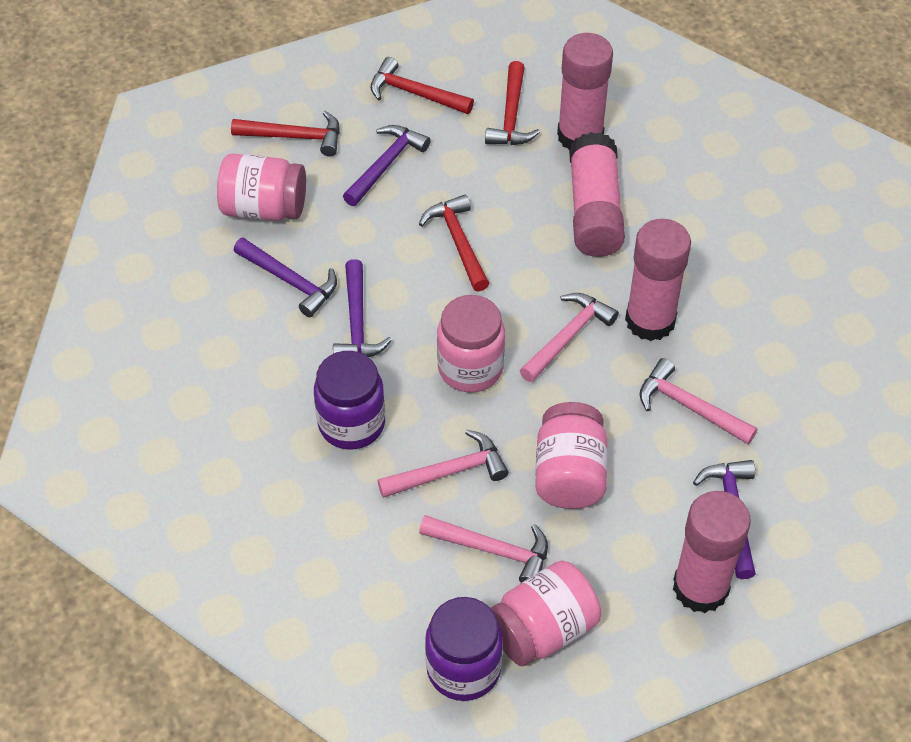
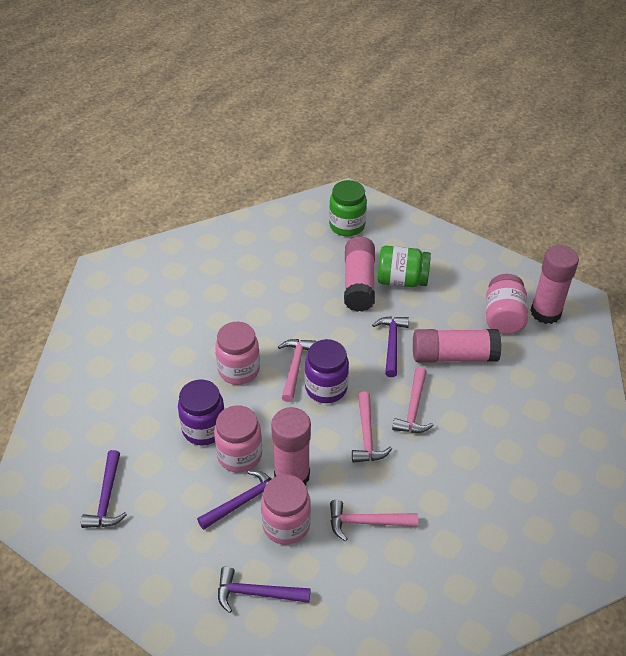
green jar: 0 -> 2
red hammer: 4 -> 0

